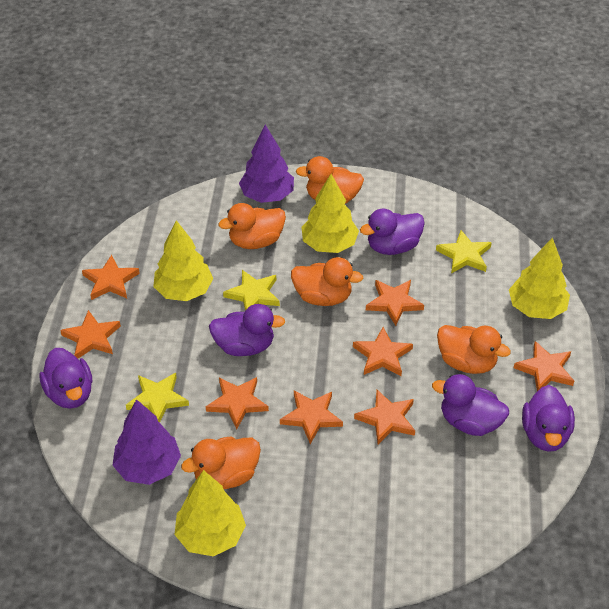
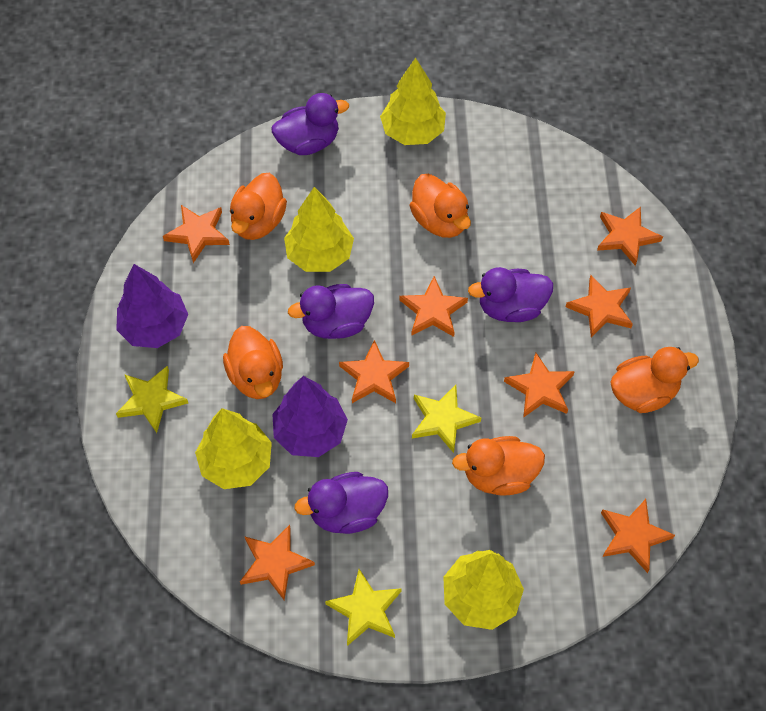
purple duck: 5 -> 4

